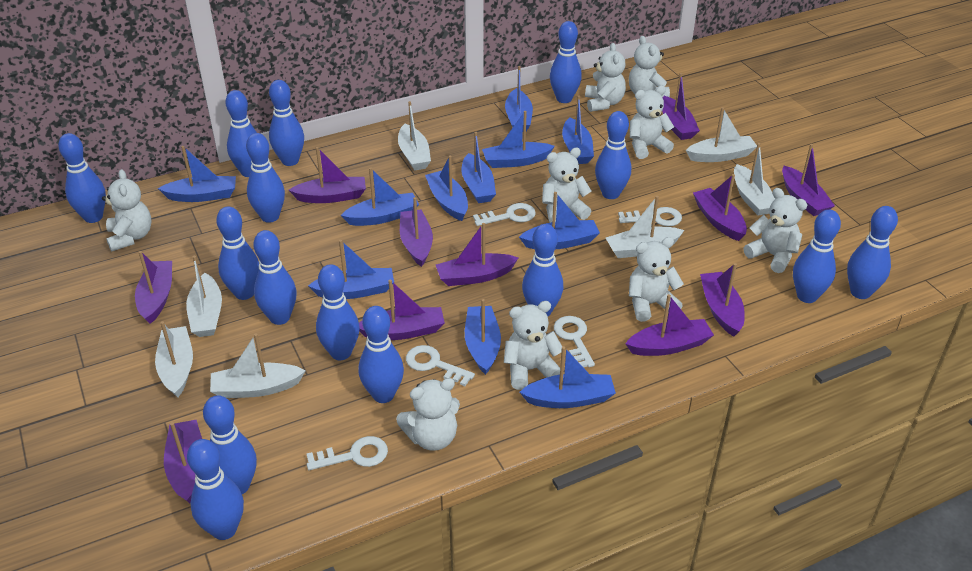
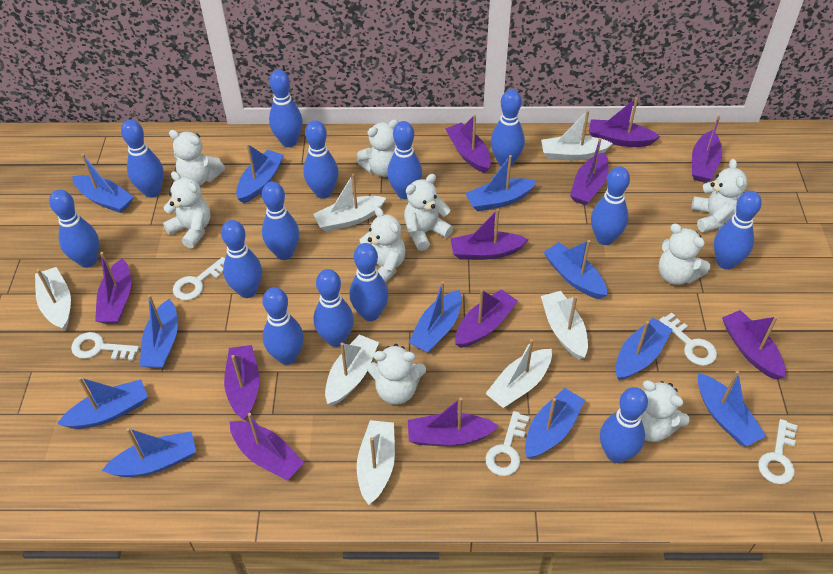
blue bowling pin: 15 -> 14

